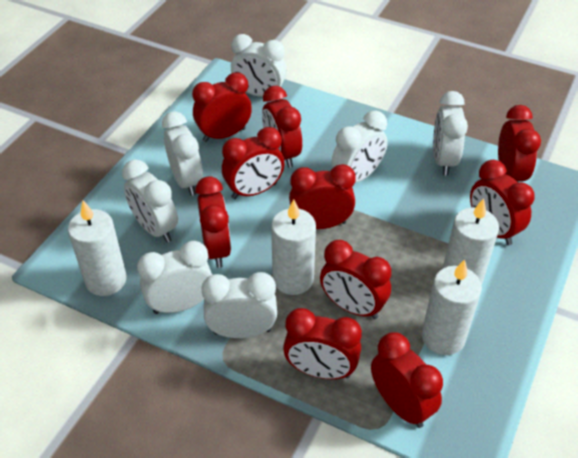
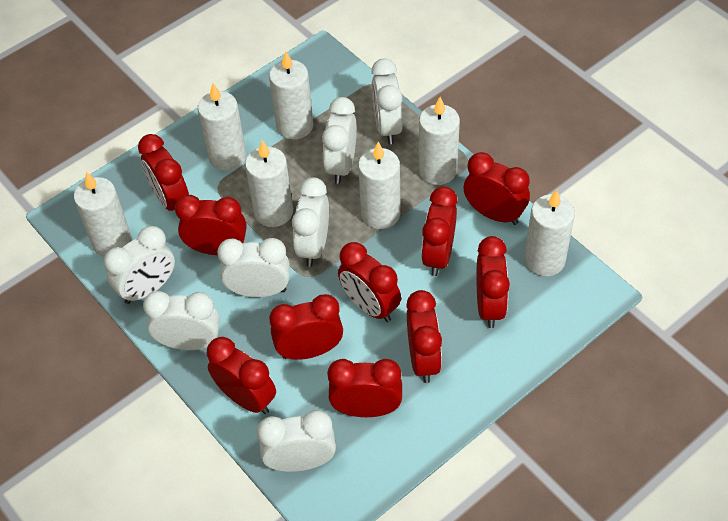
white candle: 4 -> 7

